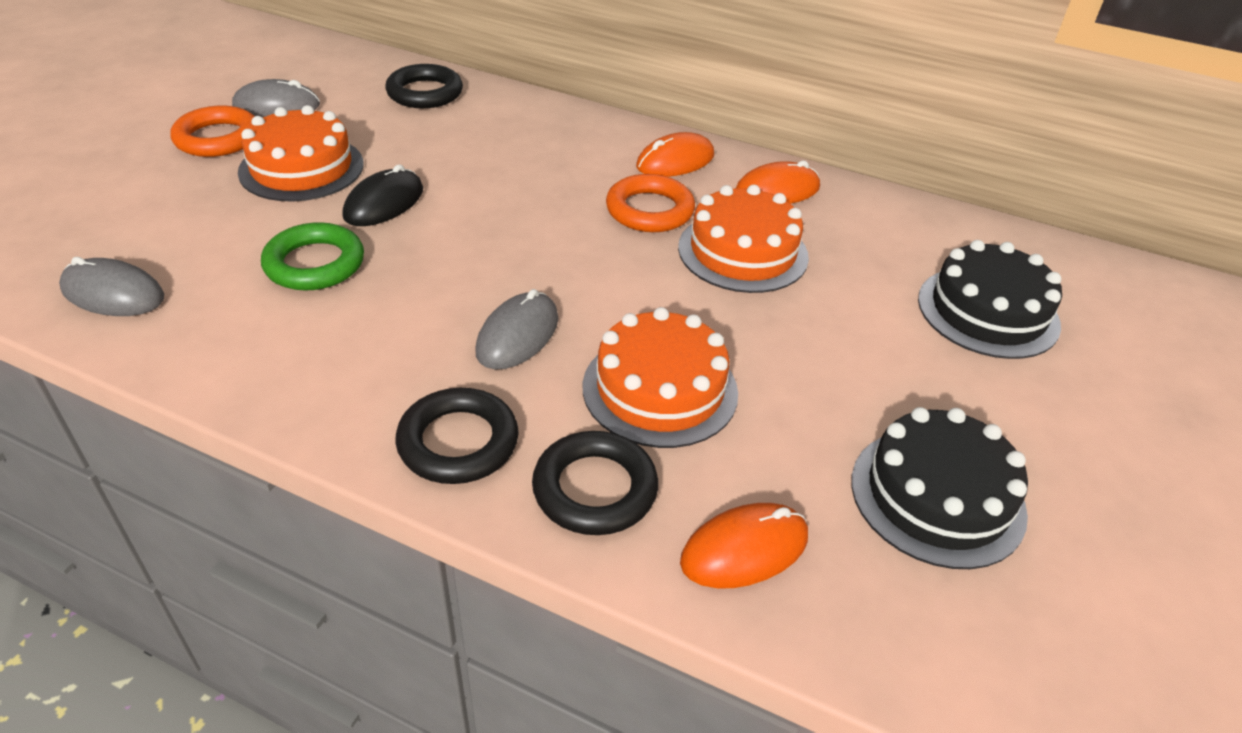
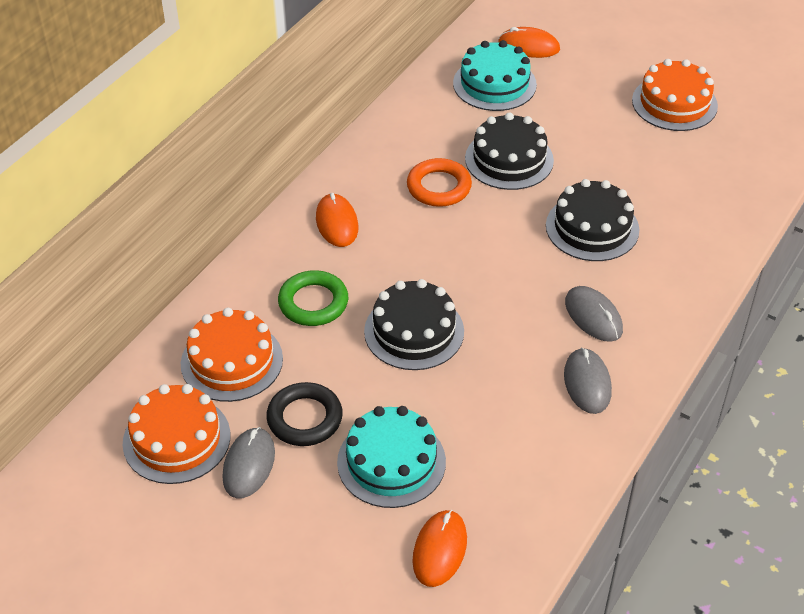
black cake: 2 -> 3
black mouse: 1 -> 0
black ring: 3 -> 1
orange ring: 2 -> 1
turquoise cake: 0 -> 2

